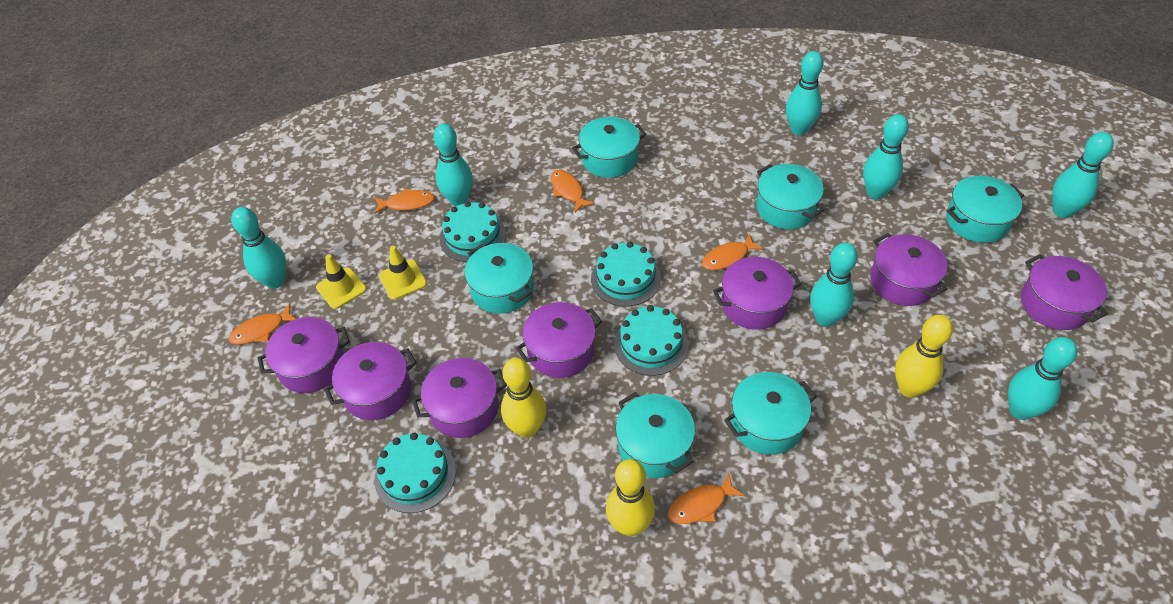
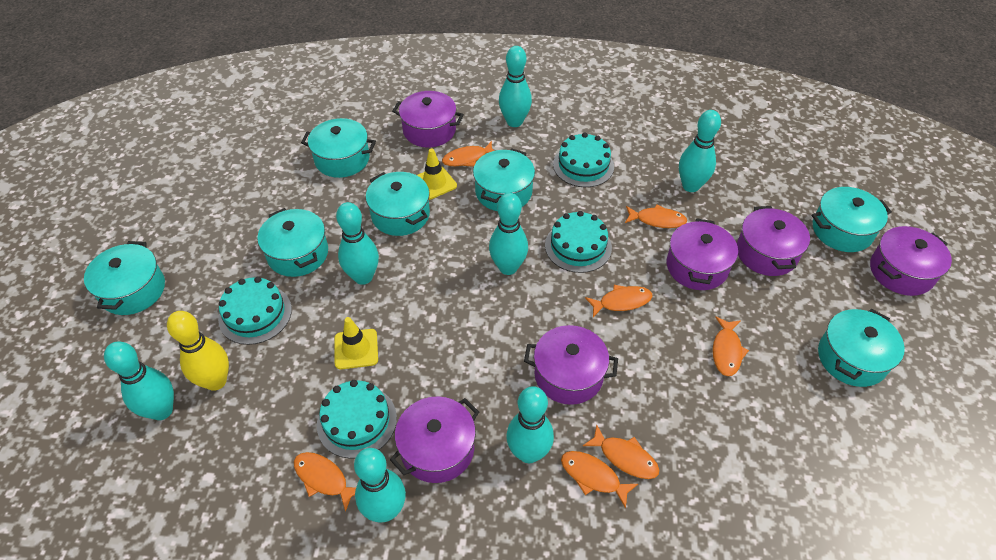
orange fish: 5 -> 7
purple pot: 7 -> 6
turquoise pot: 6 -> 7
yellow bowling pin: 3 -> 1

